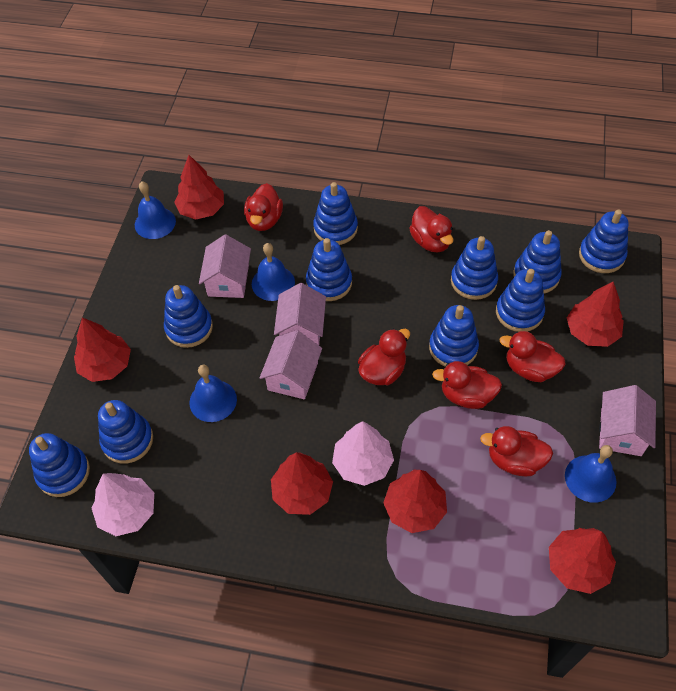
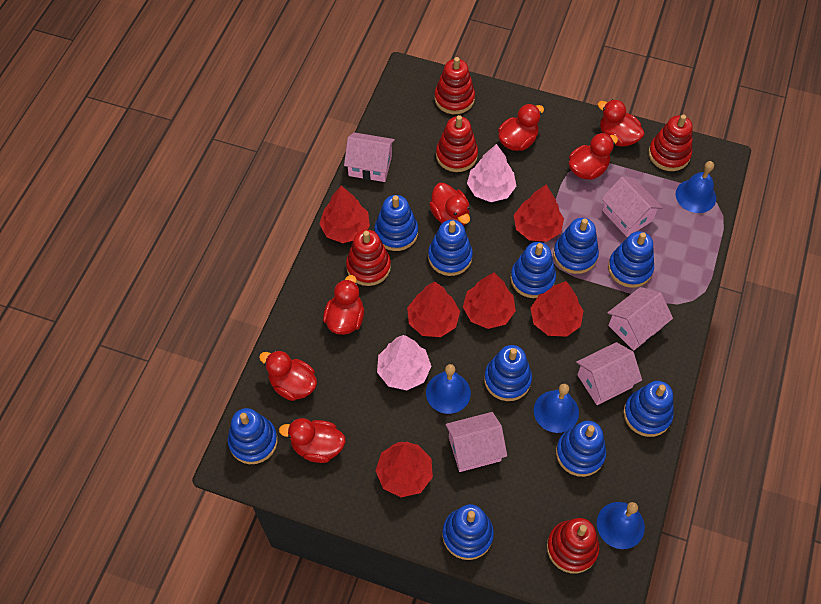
pink house: 4 -> 5
red duck: 6 -> 7
red stacking toy: 0 -> 5

